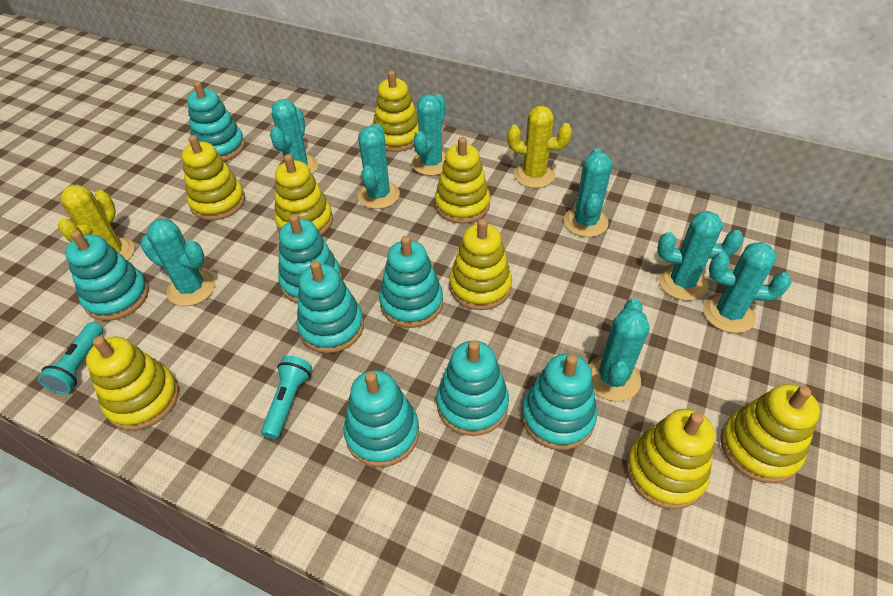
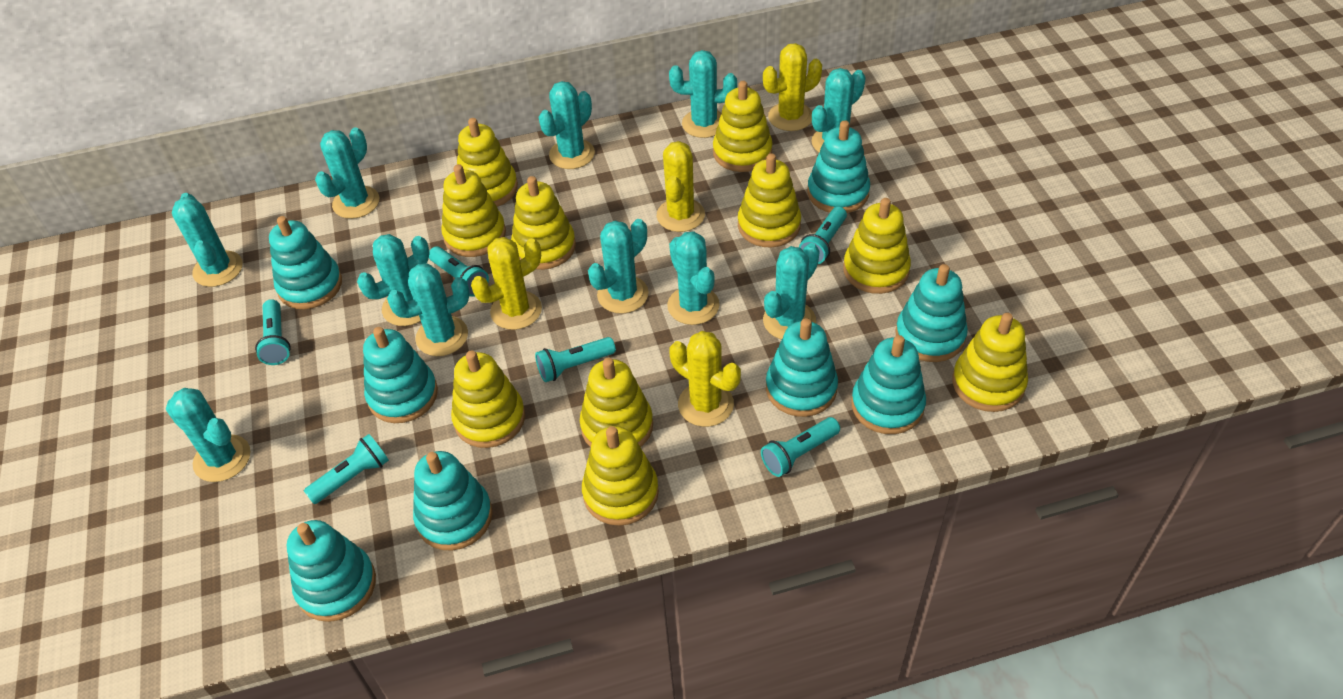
turquoise cactus: 8 -> 11
turquoise flashlight: 2 -> 6
yellow cactus: 2 -> 4
yellow stacking toy: 8 -> 10

